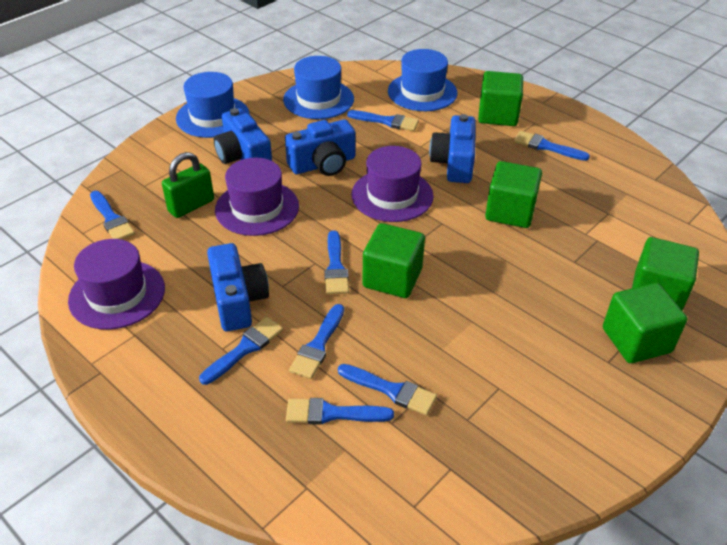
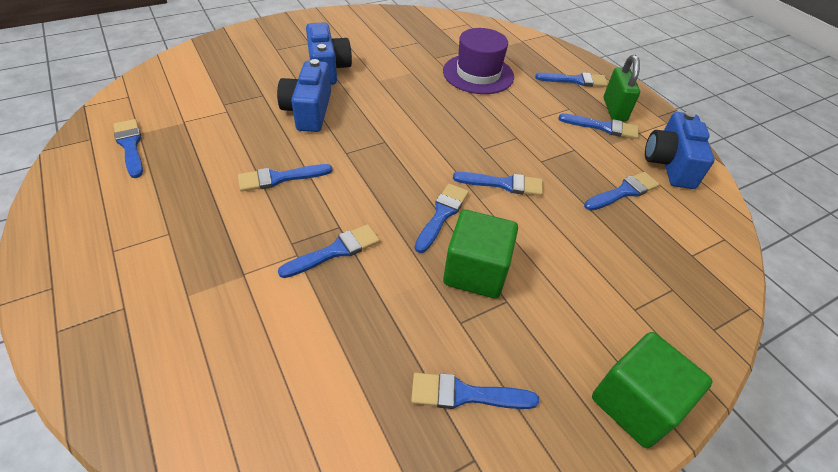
blue brush: 8 -> 9
blue camera: 4 -> 3
blue hat: 3 -> 0
green cube: 5 -> 2
purple hat: 3 -> 1

